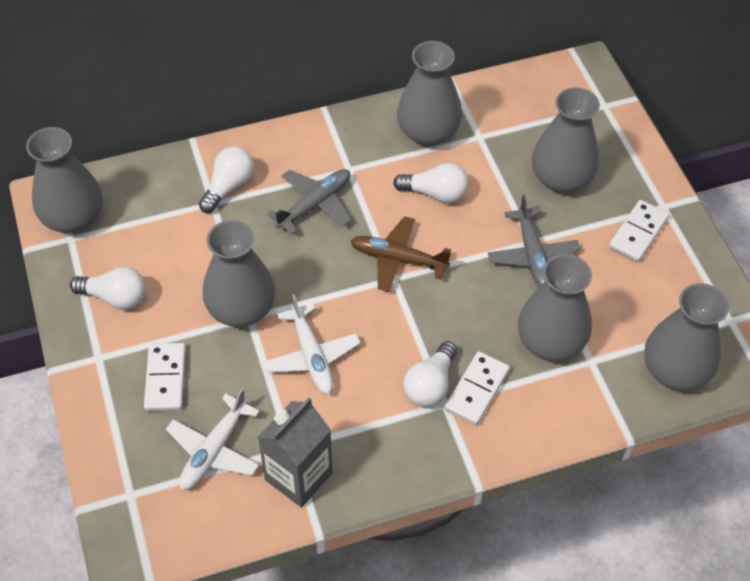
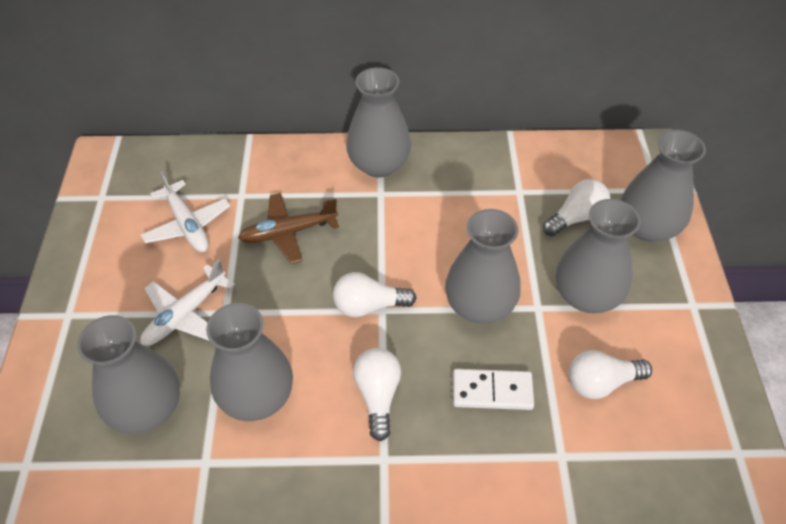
grey carton: 1 -> 0
grey plane: 2 -> 0
white domino: 3 -> 1

